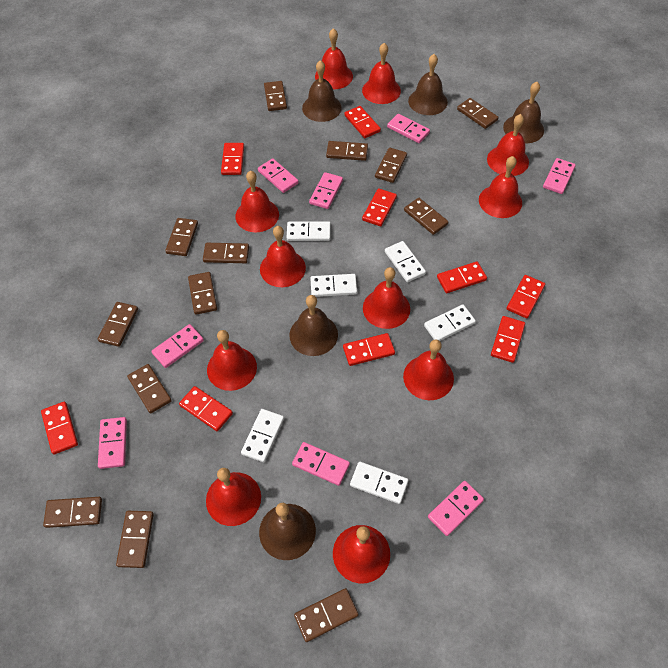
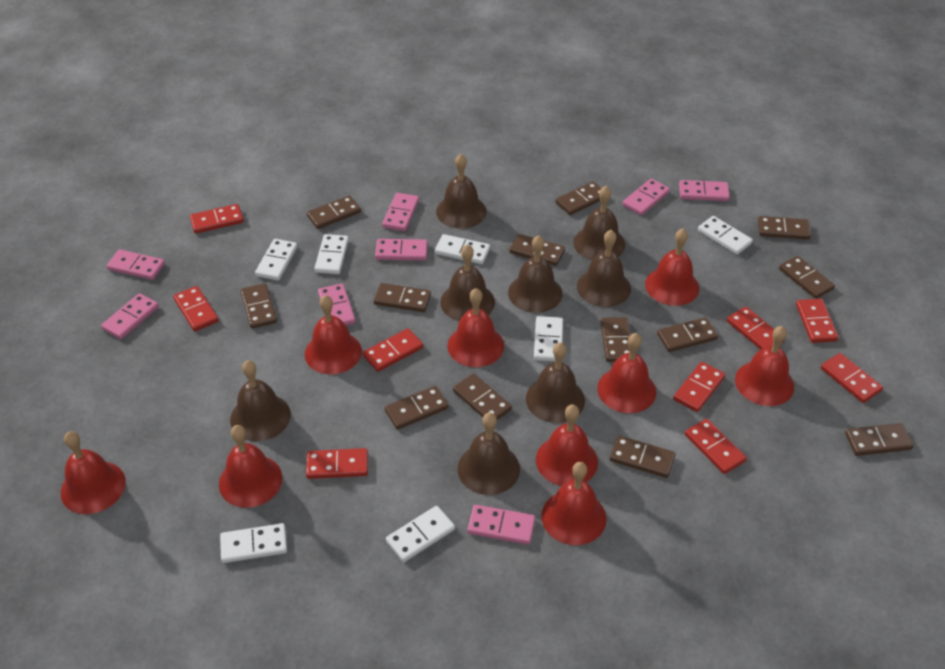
brown bell: 5 -> 8
red bell: 11 -> 9
white domino: 6 -> 7

